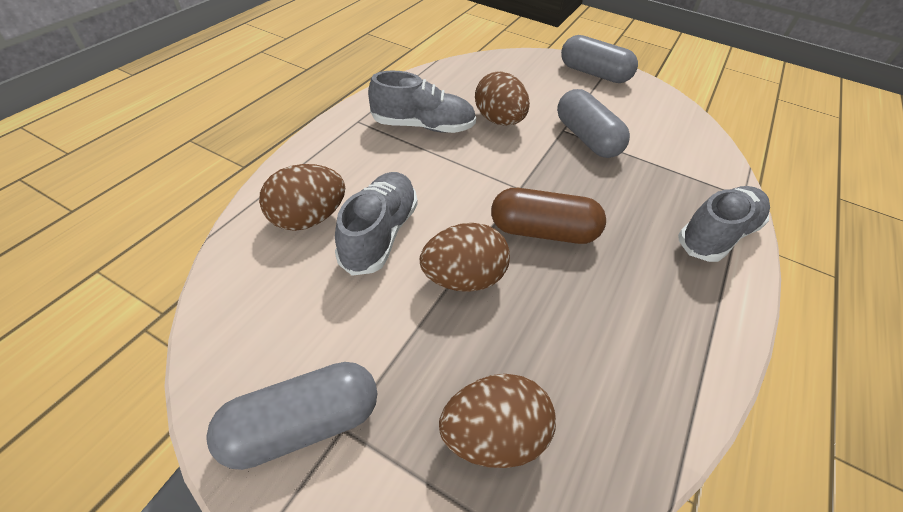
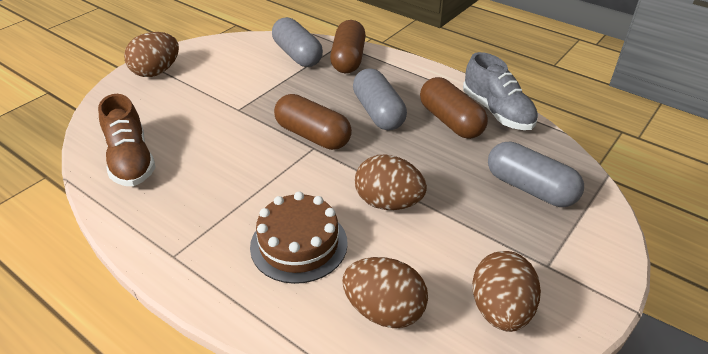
brown cake: 0 -> 1
brown capsule: 1 -> 3
brown shoe: 0 -> 1
grey shoe: 3 -> 1

